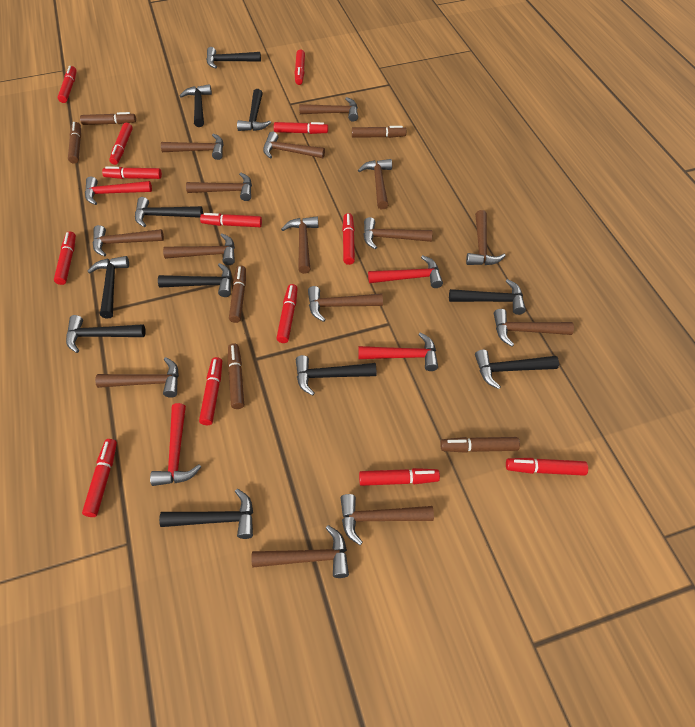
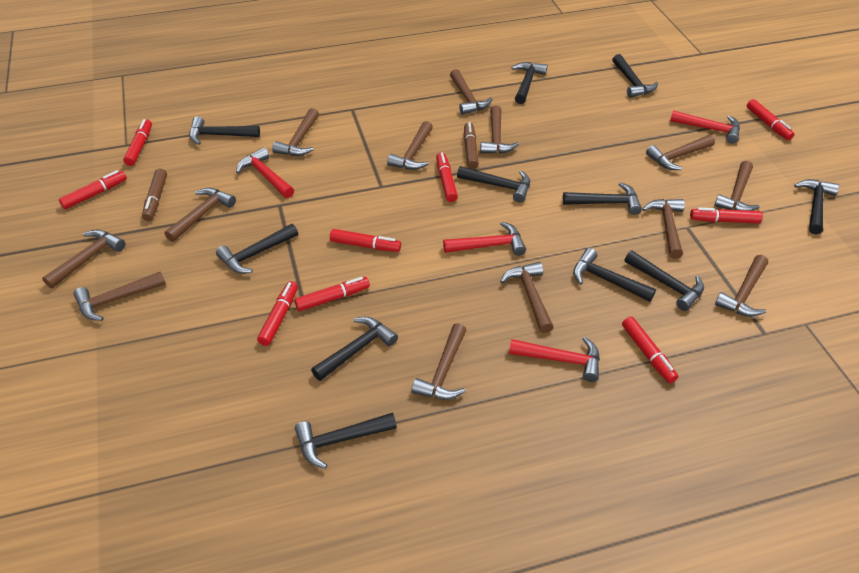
brown hammer: 15 -> 13
brown marker: 6 -> 2
red marker: 13 -> 9

